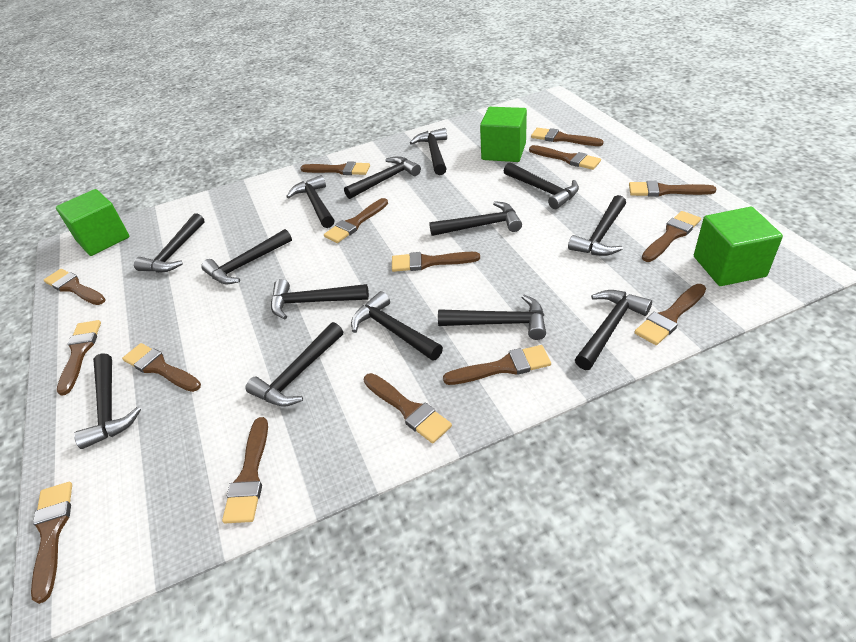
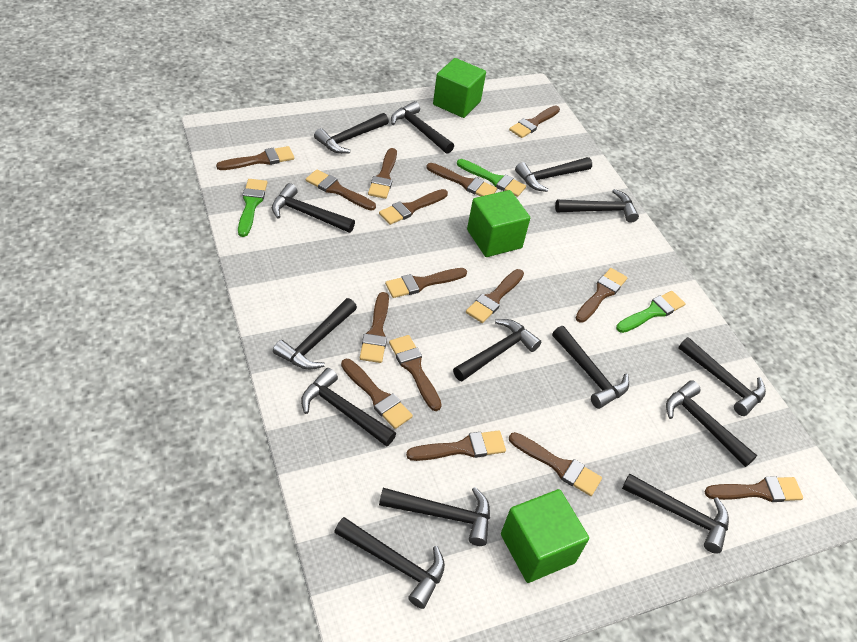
green brush: 0 -> 3

